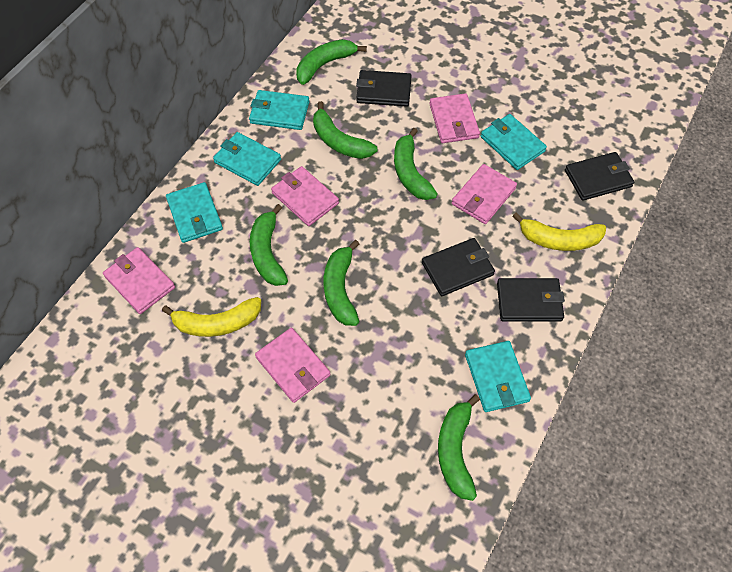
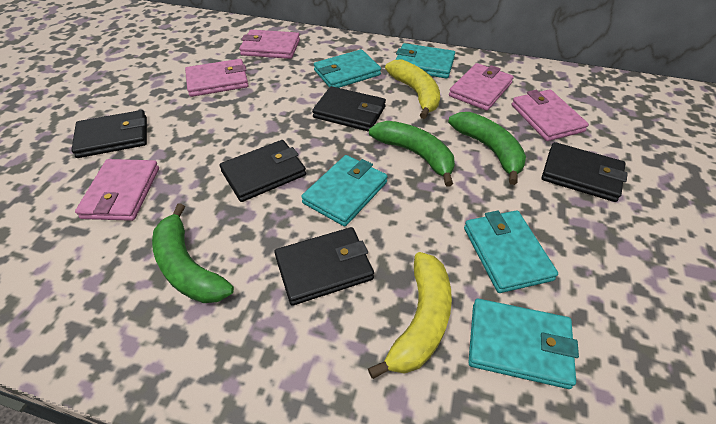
black wallet: 4 -> 5
green banana: 6 -> 3

